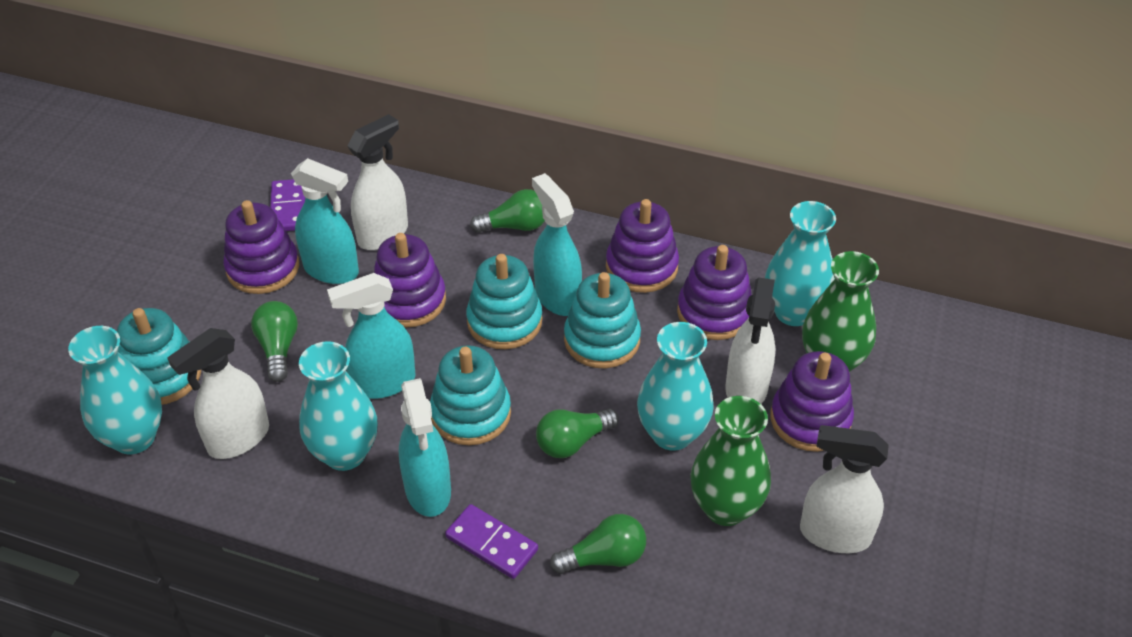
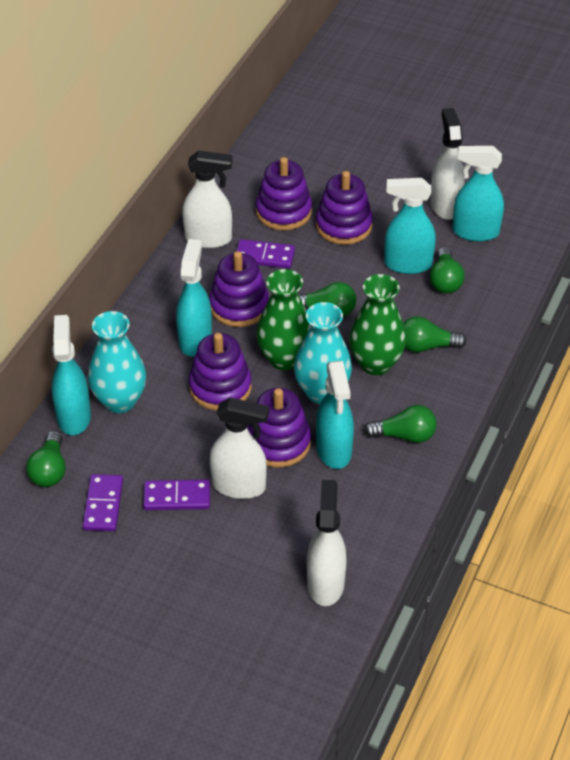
green light bulb: 4 -> 5
purple domino: 2 -> 3
turquoise spray bottle: 4 -> 5
turquoise stacking toy: 4 -> 0
turquoise vase: 4 -> 2

